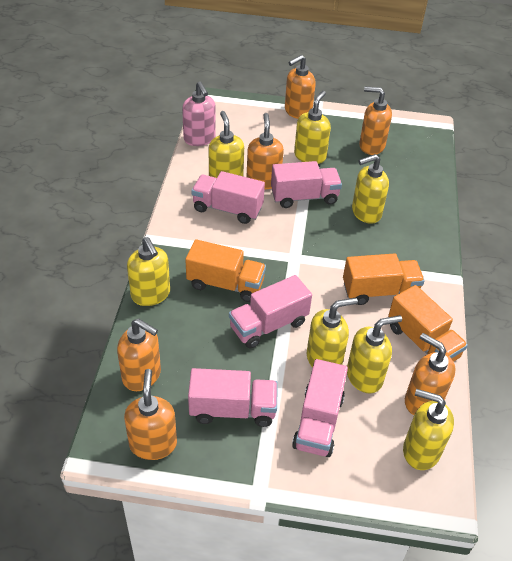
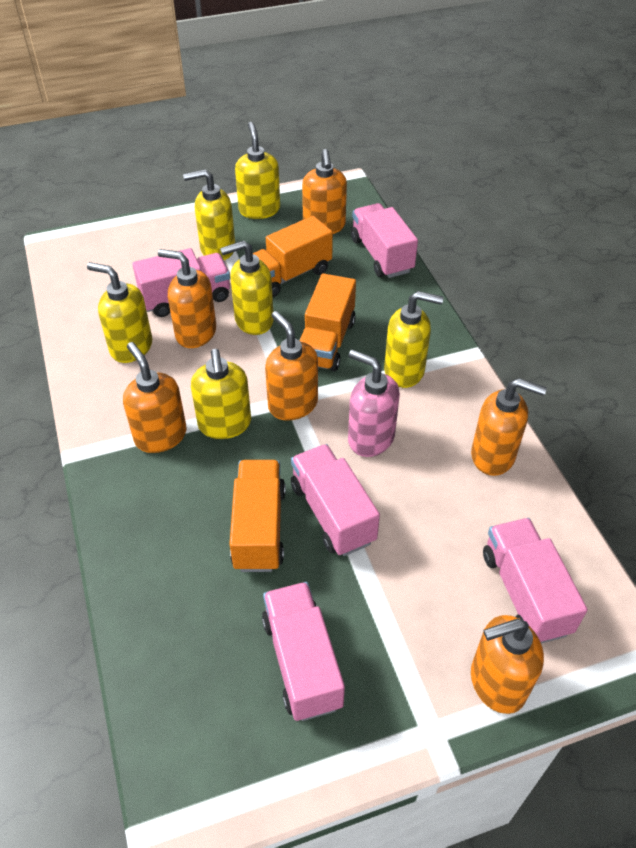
yellow soap dispenser: 7 -> 6

